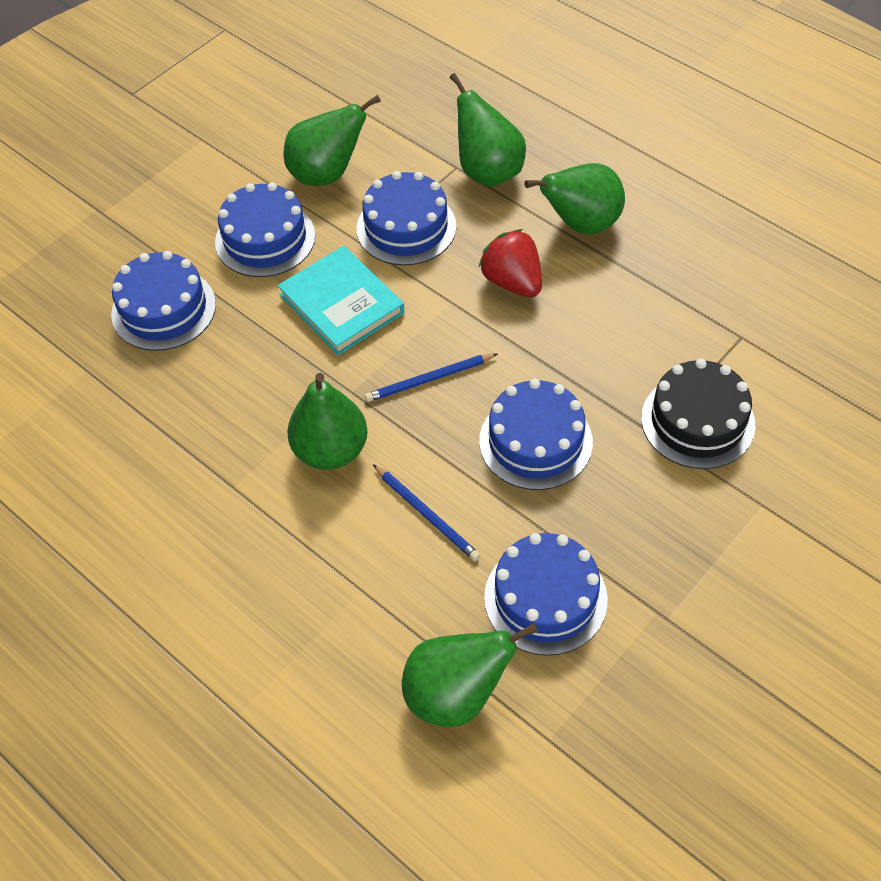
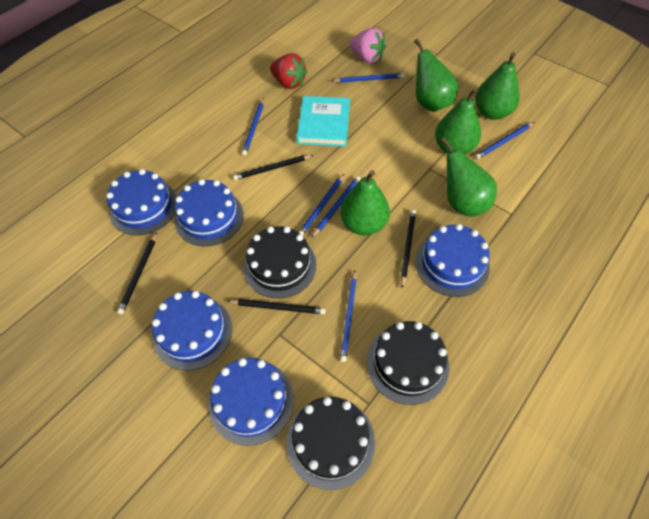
black cake: 1 -> 3
black pencil: 0 -> 4
blue pencil: 2 -> 6
pink strawberry: 0 -> 1

